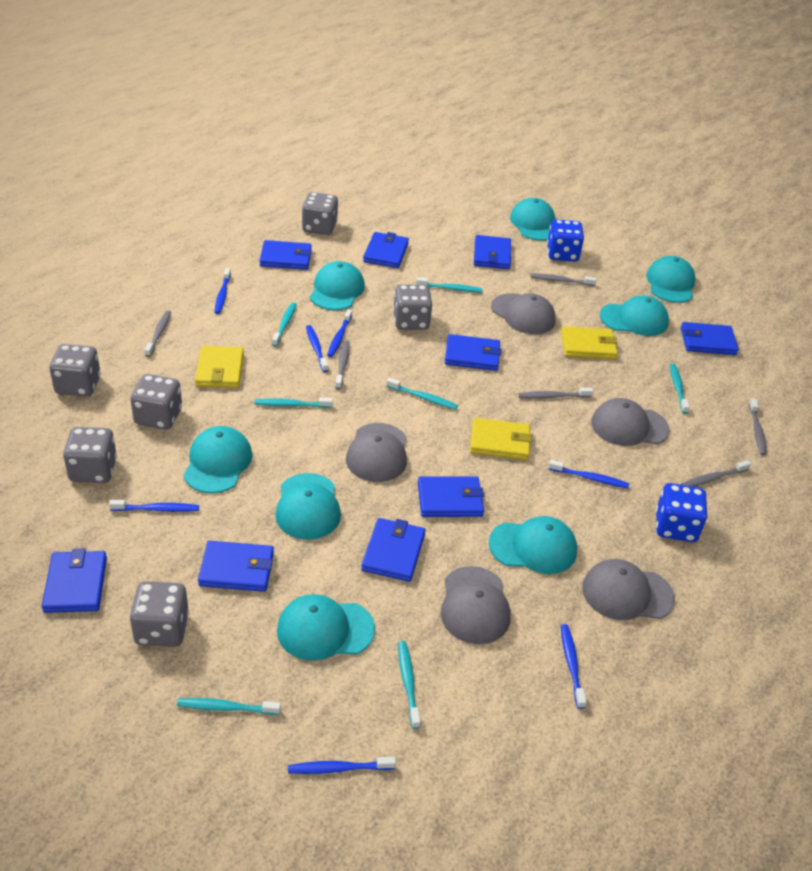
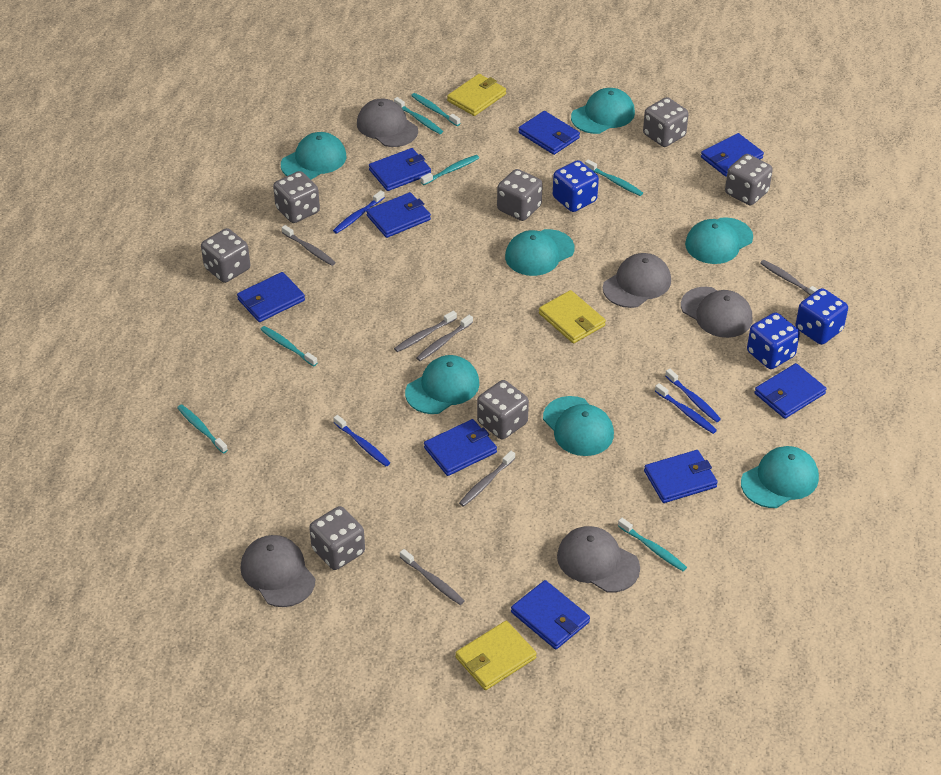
blue dice: 2 -> 3
blue toothbrush: 7 -> 4
grey dice: 6 -> 7
turquoise cap: 8 -> 7

